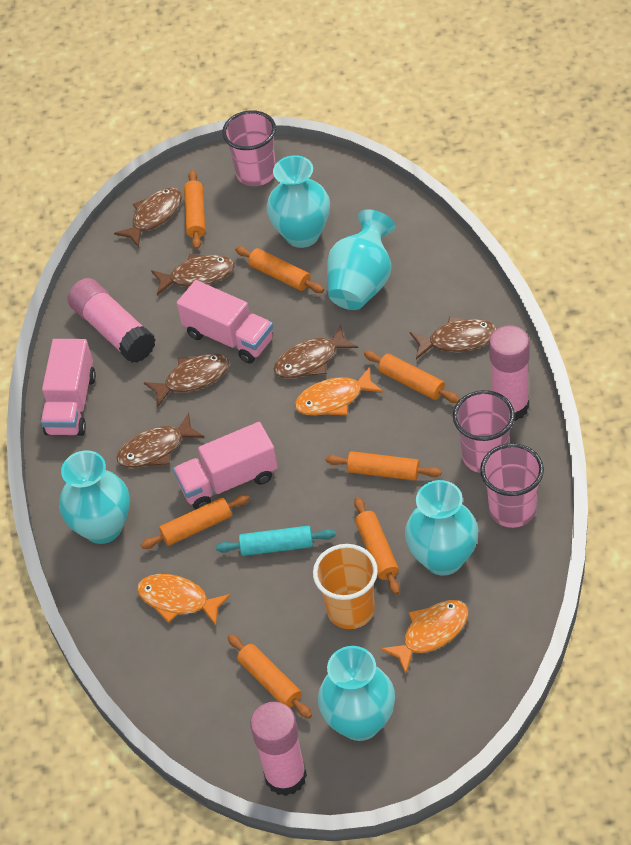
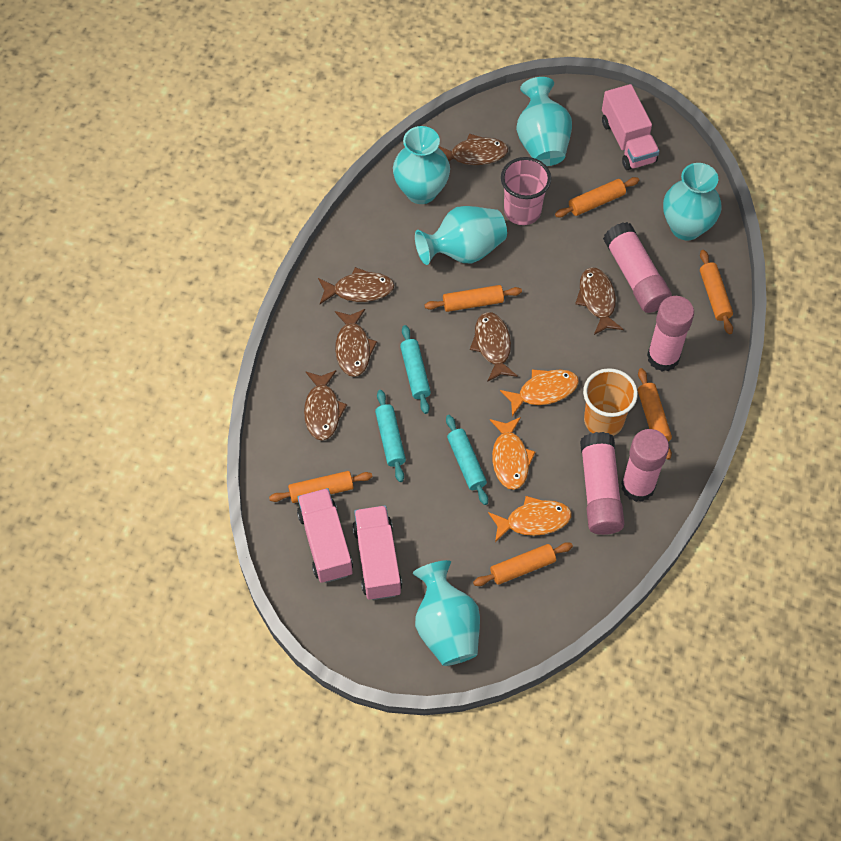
orange rolling pin: 7 -> 6
pink cup: 3 -> 1
pink glue stick: 3 -> 4
turquoise rolling pin: 1 -> 3

